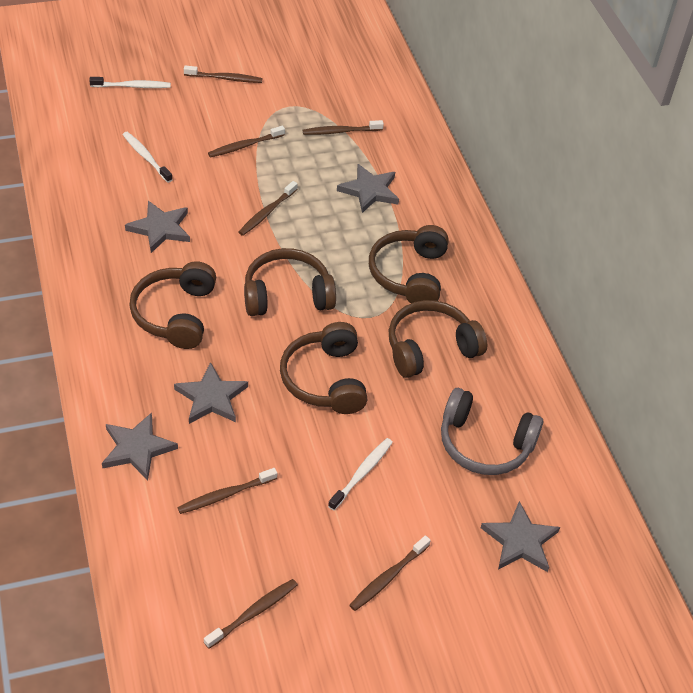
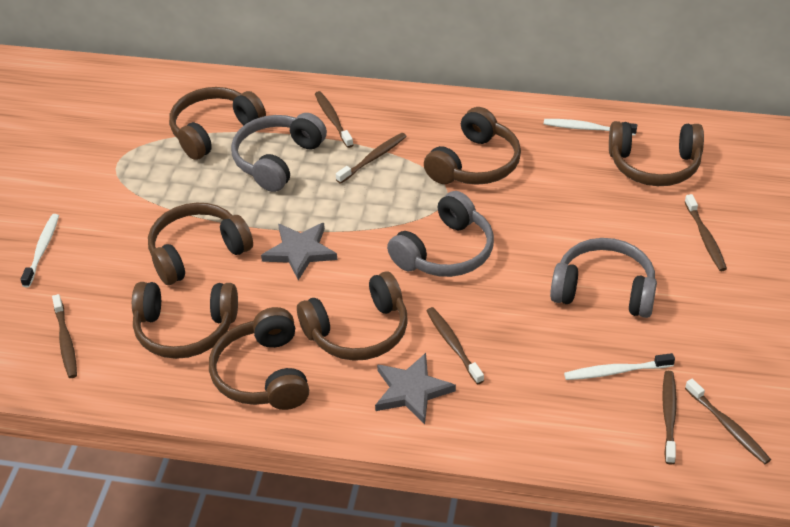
brown headphones: 5 -> 7
grey headphones: 1 -> 3
grey star: 5 -> 2

